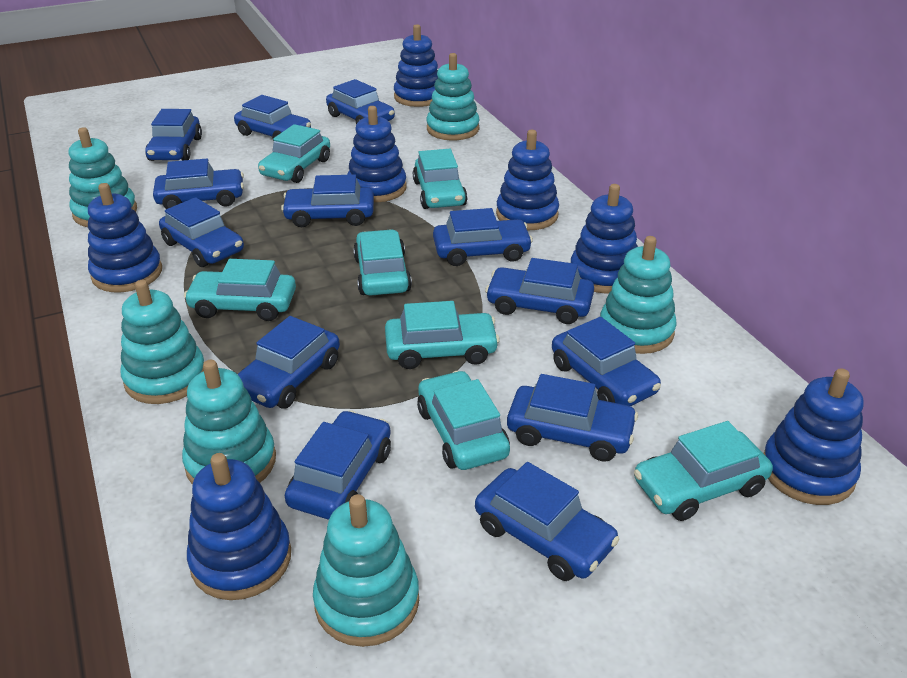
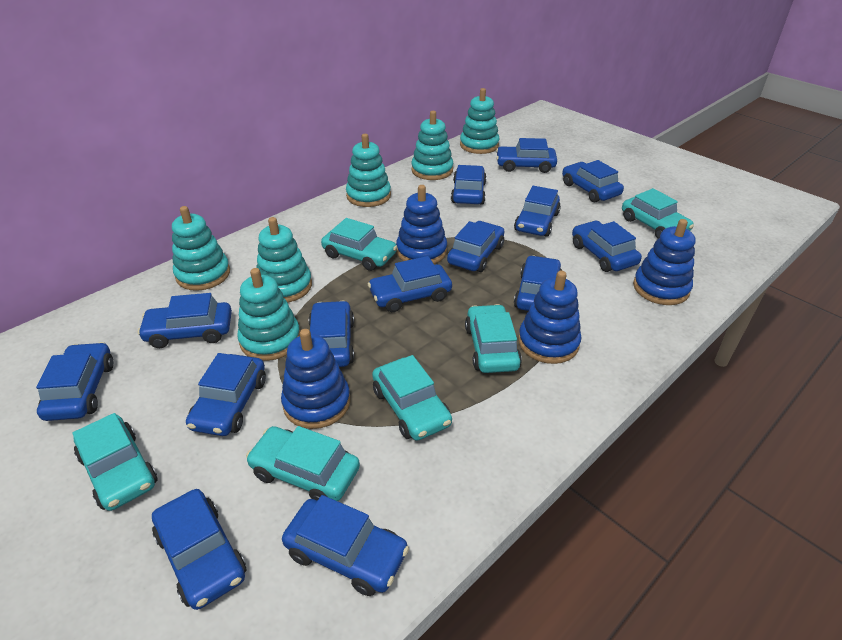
blue car: 13 -> 14
blue stacking toy: 7 -> 4
turquoise car: 7 -> 6

